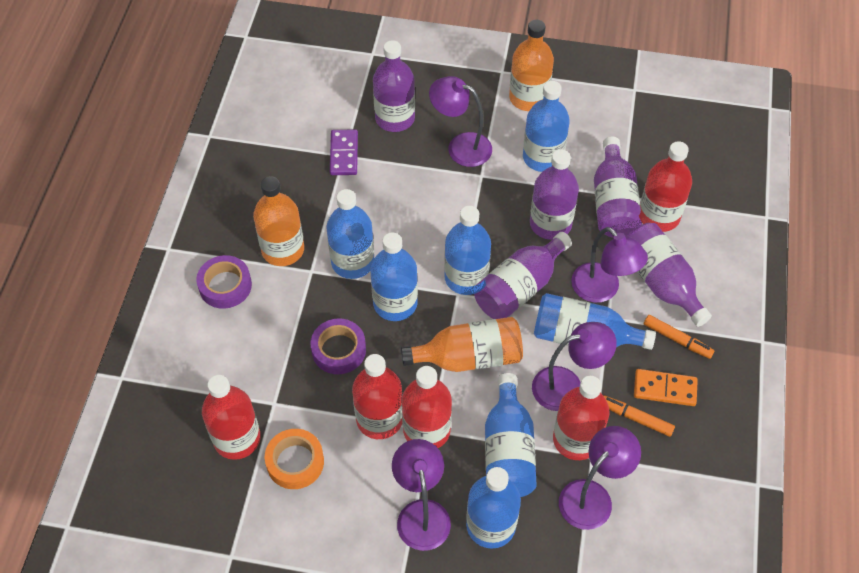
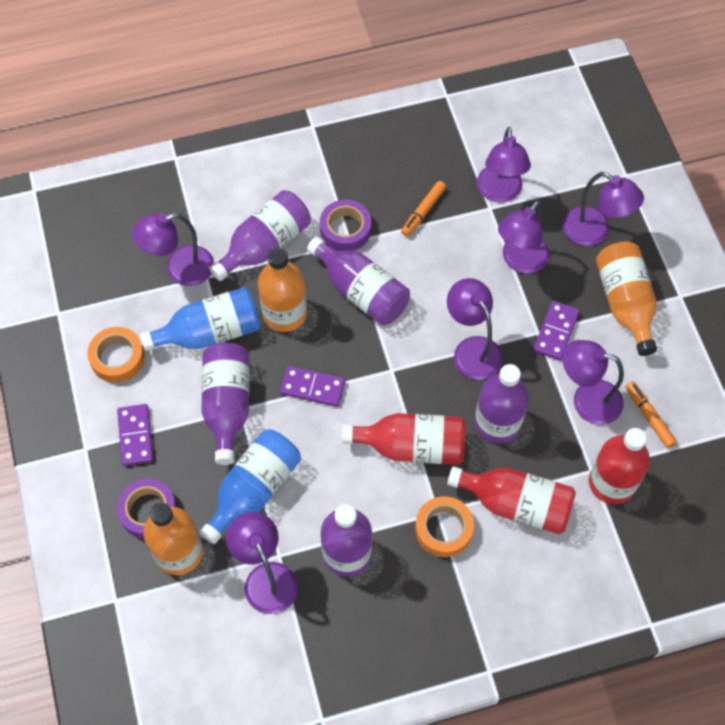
blue bottle: 7 -> 2
orange domino: 1 -> 0
orange tape: 1 -> 2
purple domino: 1 -> 3
purple lamp: 5 -> 7
red bottle: 5 -> 3

